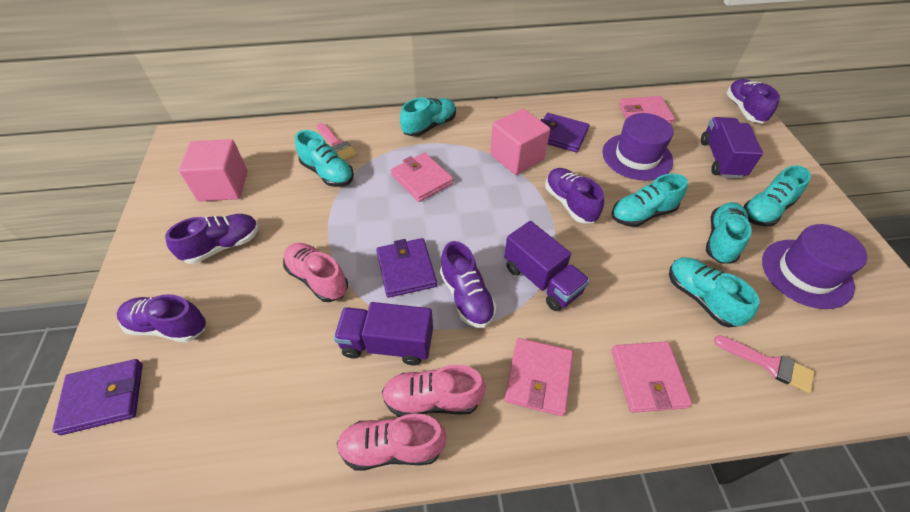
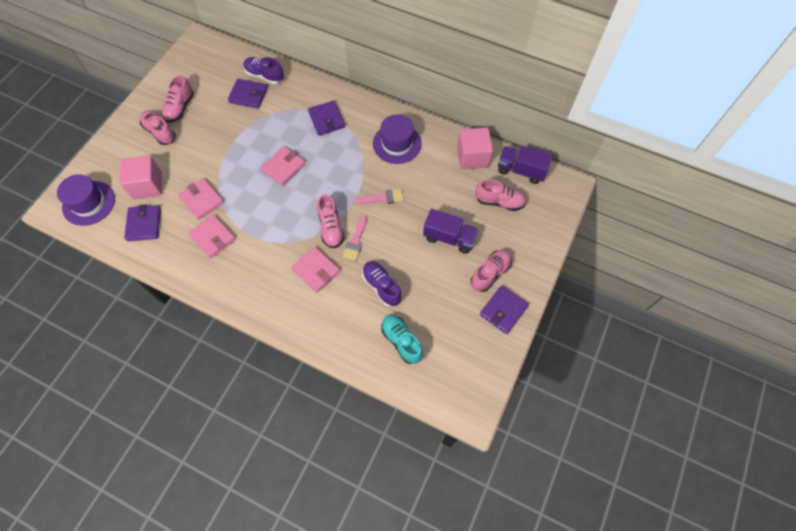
pink shoe: 3 -> 5
purple shoe: 5 -> 2
purple truck: 3 -> 2
purple wallet: 3 -> 4
turquoise shoe: 6 -> 1

